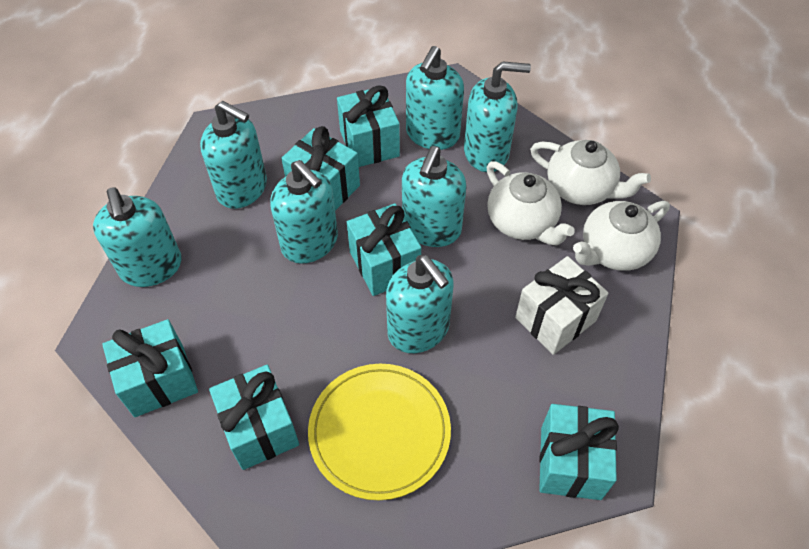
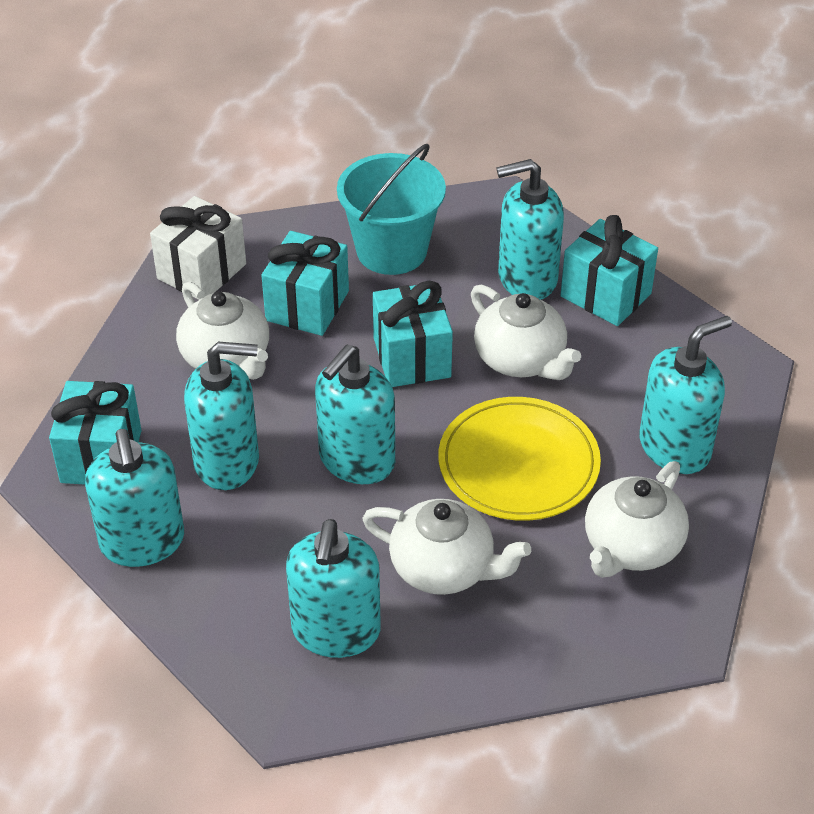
turquoise bucket: 0 -> 1
turquoise gift: 6 -> 4
turquoise soap dispenser: 7 -> 6
white teapot: 3 -> 4

